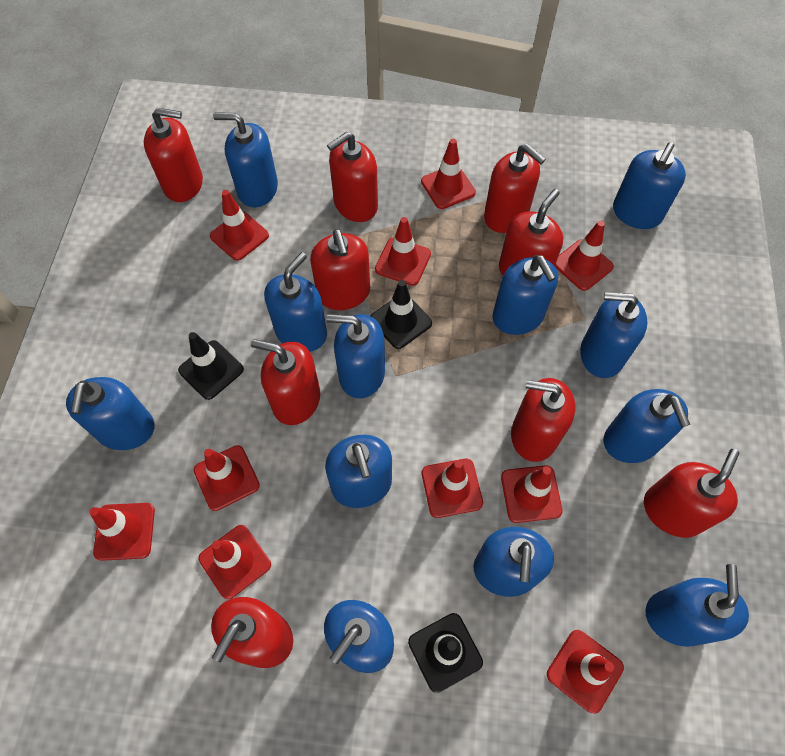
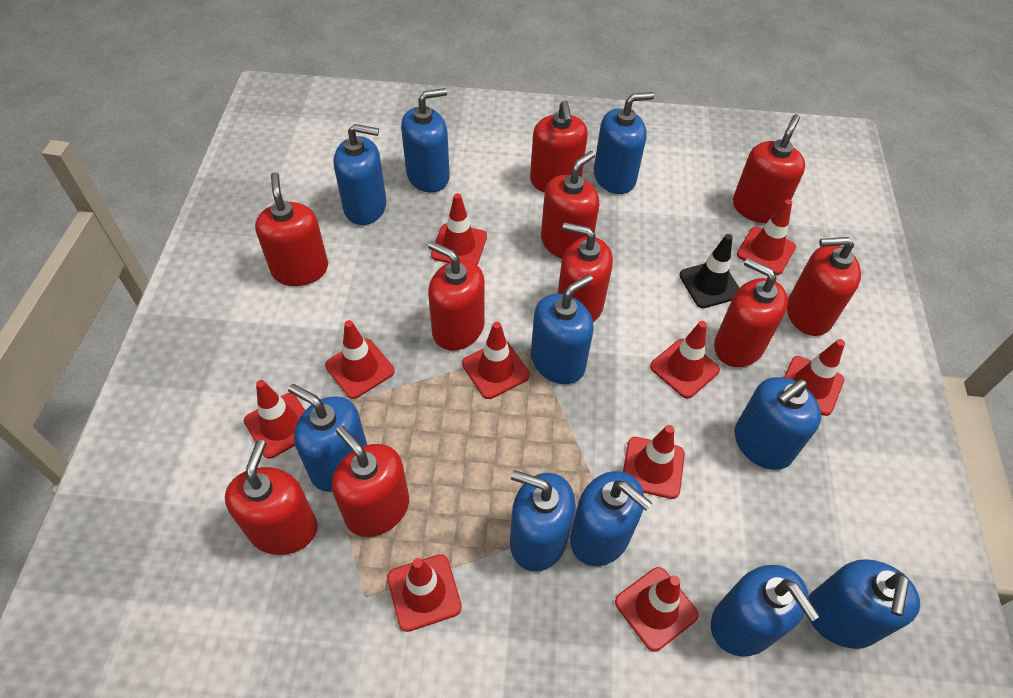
black traffic cone: 3 -> 1
blue soap dispenser: 12 -> 10
red soap dispenser: 9 -> 10

